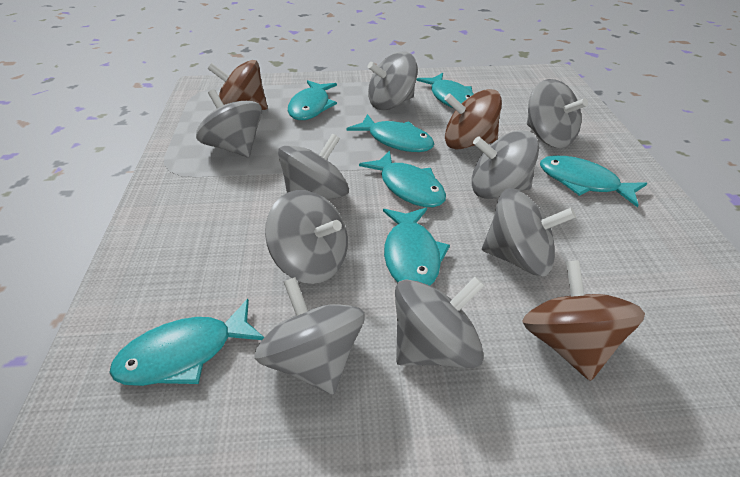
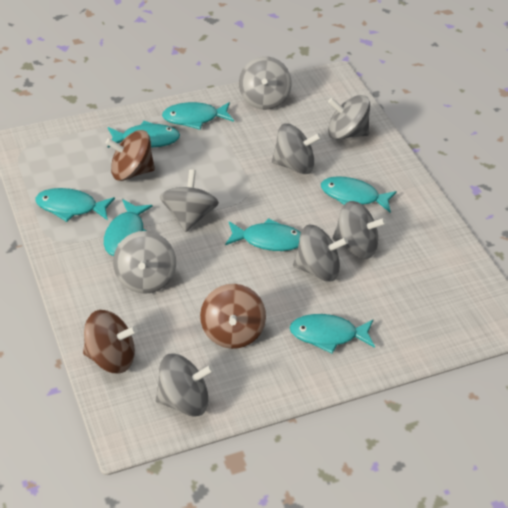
grey spinning top: 9 -> 8

